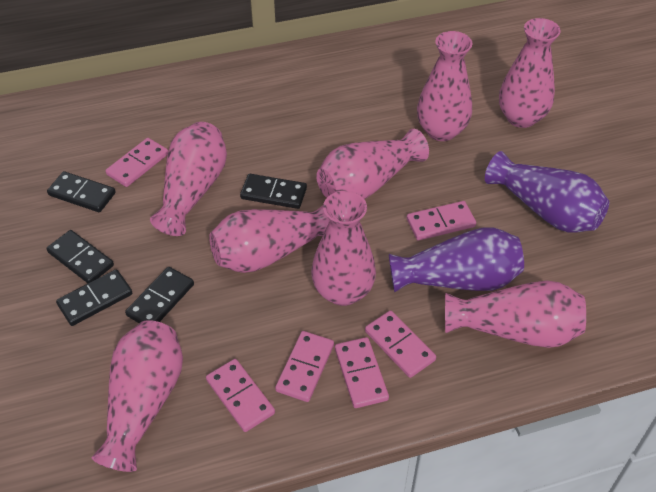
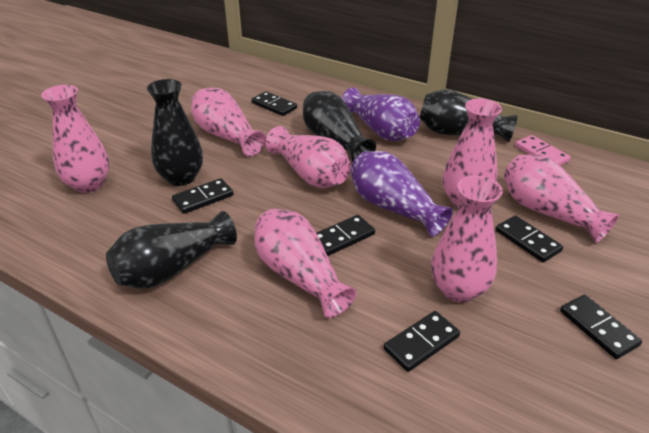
black domino: 5 -> 6
black vase: 0 -> 4
pink domino: 6 -> 1
pink vase: 8 -> 7

